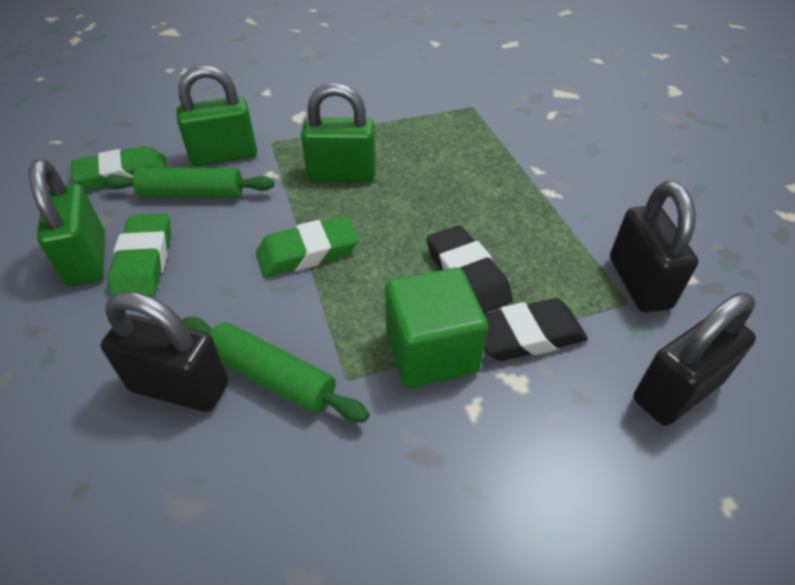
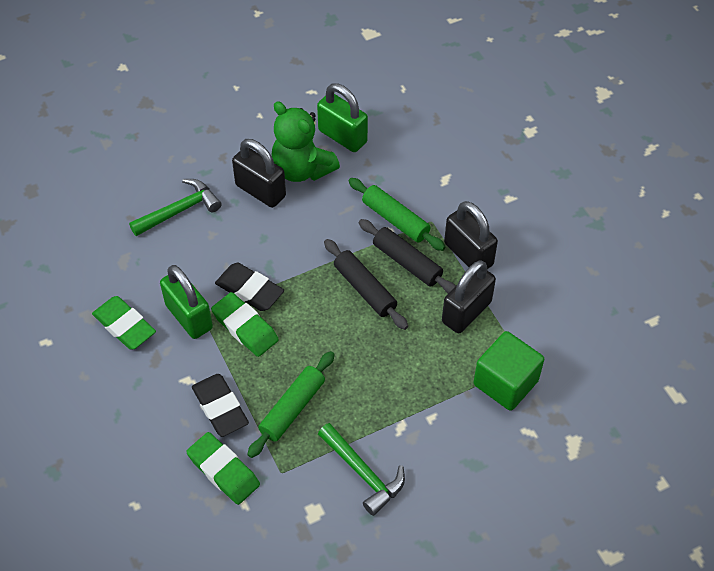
black rolling pin: 0 -> 2
green hammer: 0 -> 2
green padlock: 3 -> 2
green teddy bear: 0 -> 1

